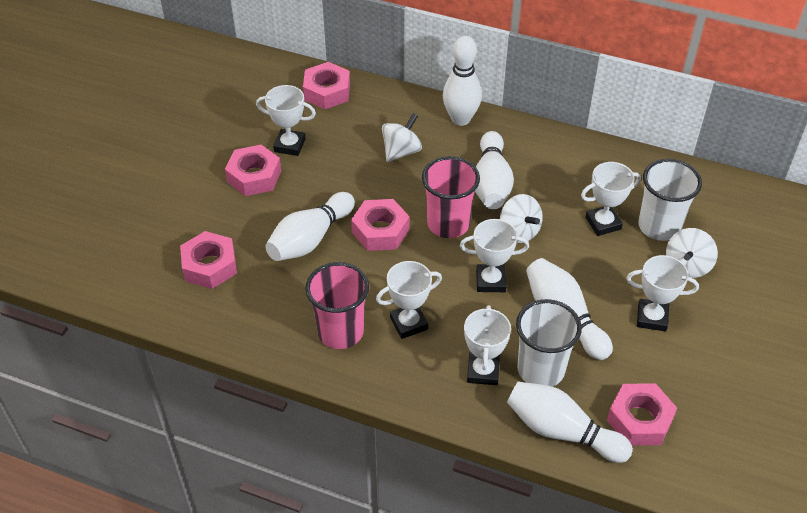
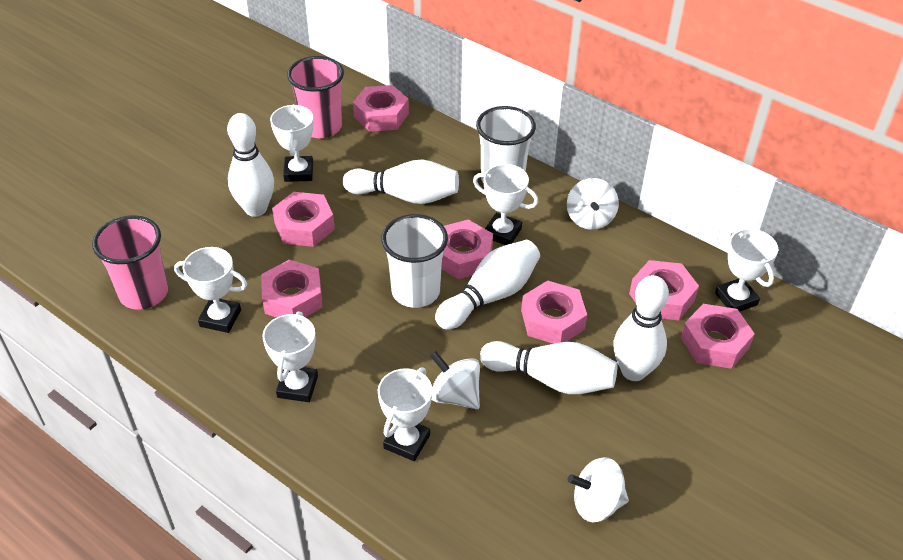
pink nut: 5 -> 7

